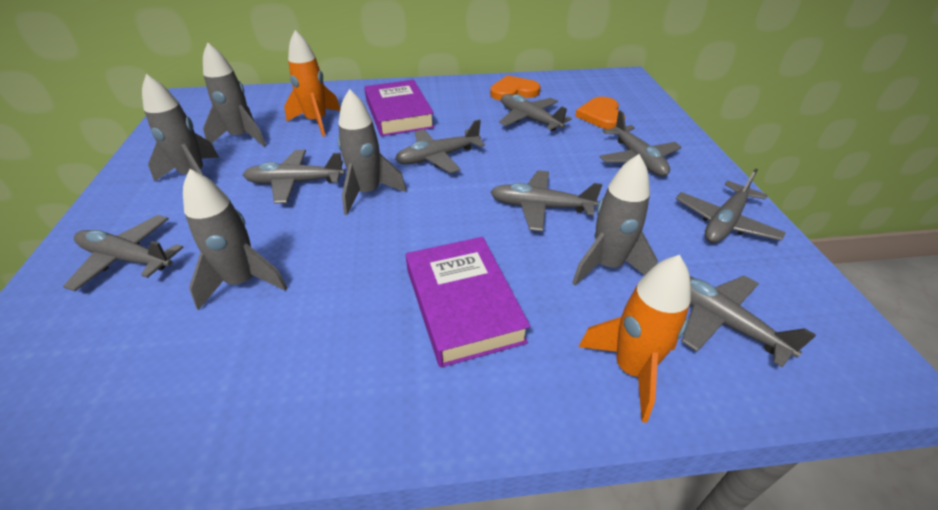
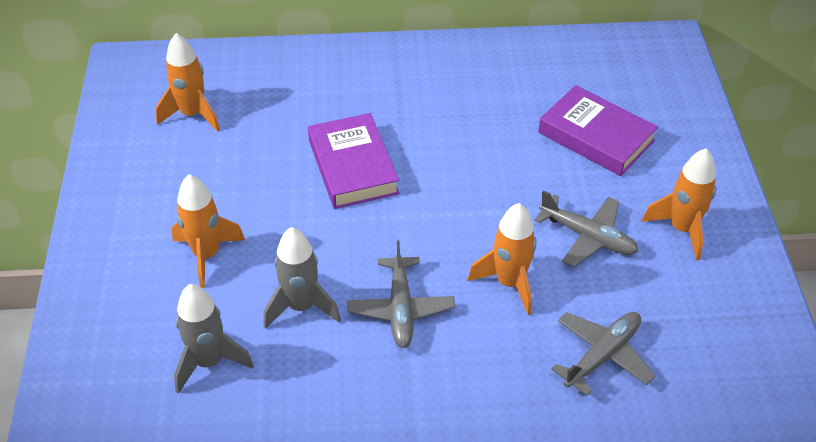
grey plane: 8 -> 3
grey rocket: 5 -> 2
orange heart: 2 -> 0
orange rocket: 2 -> 4

